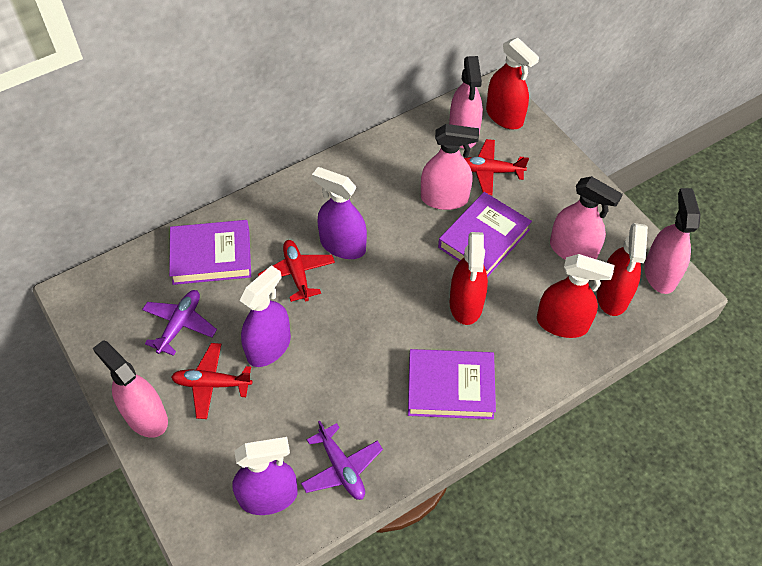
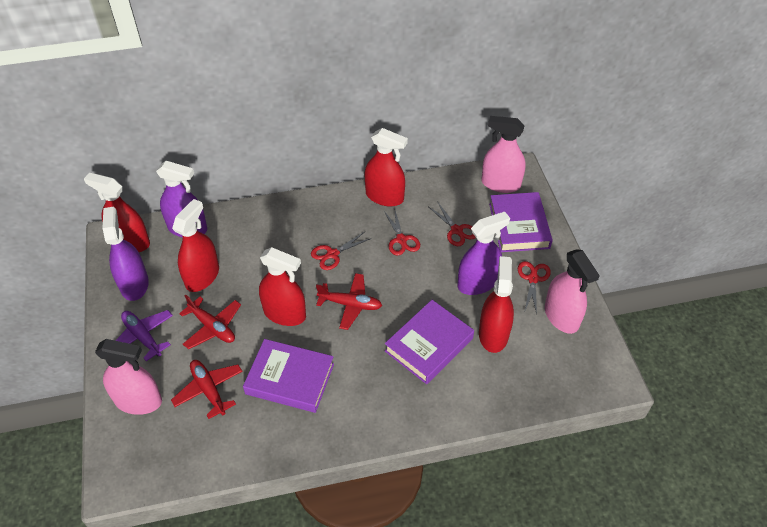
pink spray bottle: 5 -> 3
purple plane: 2 -> 1
red scissors: 0 -> 4
red spray bottle: 4 -> 5

